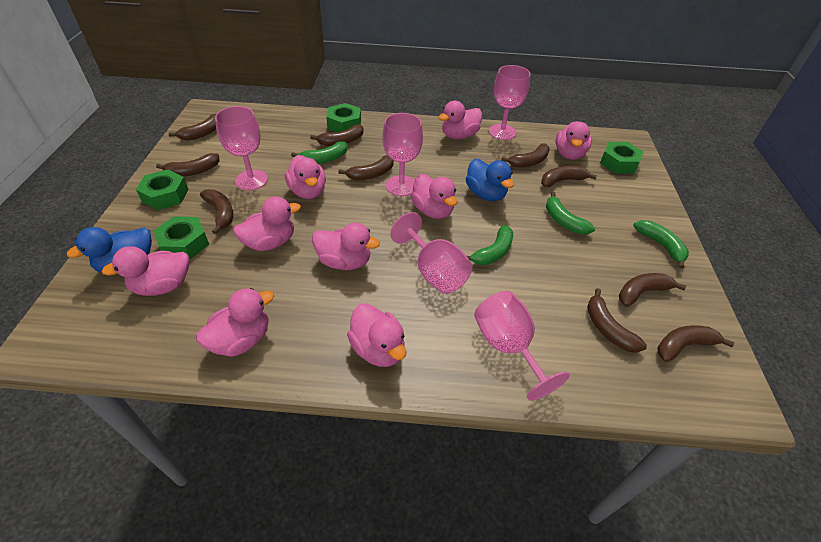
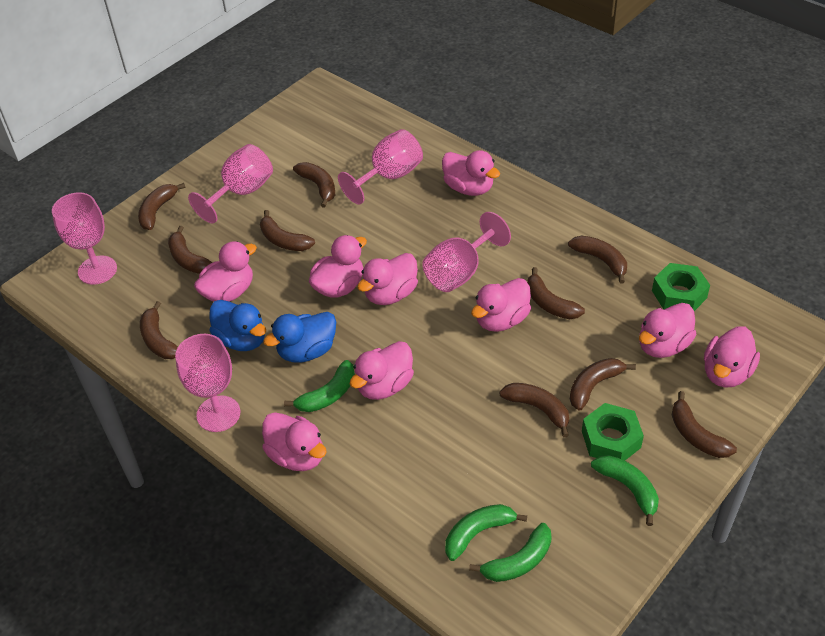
green nut: 4 -> 2

